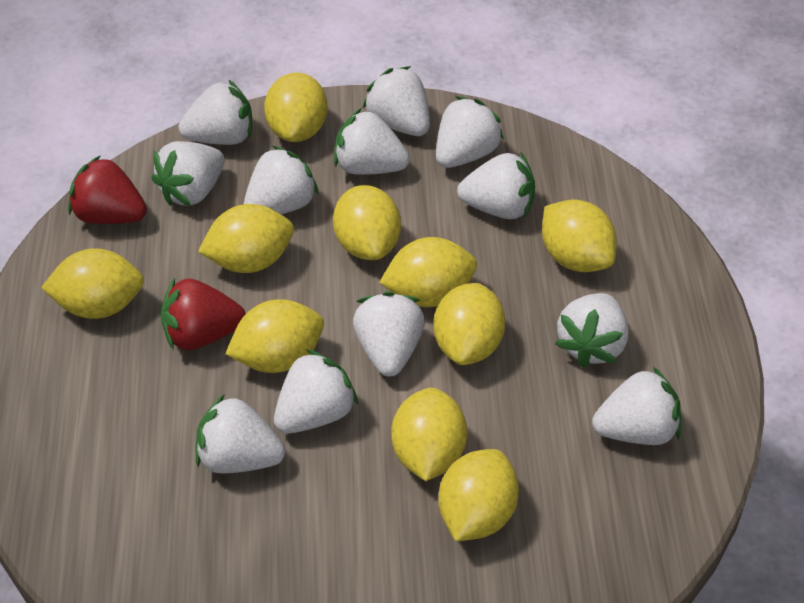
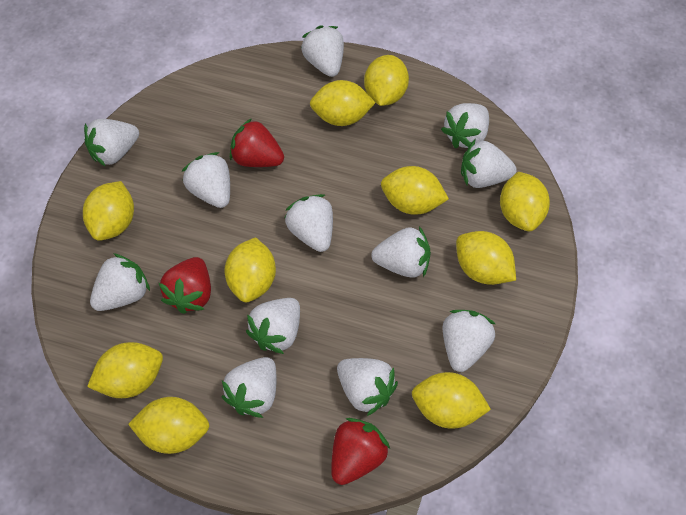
red strawberry: 2 -> 3

